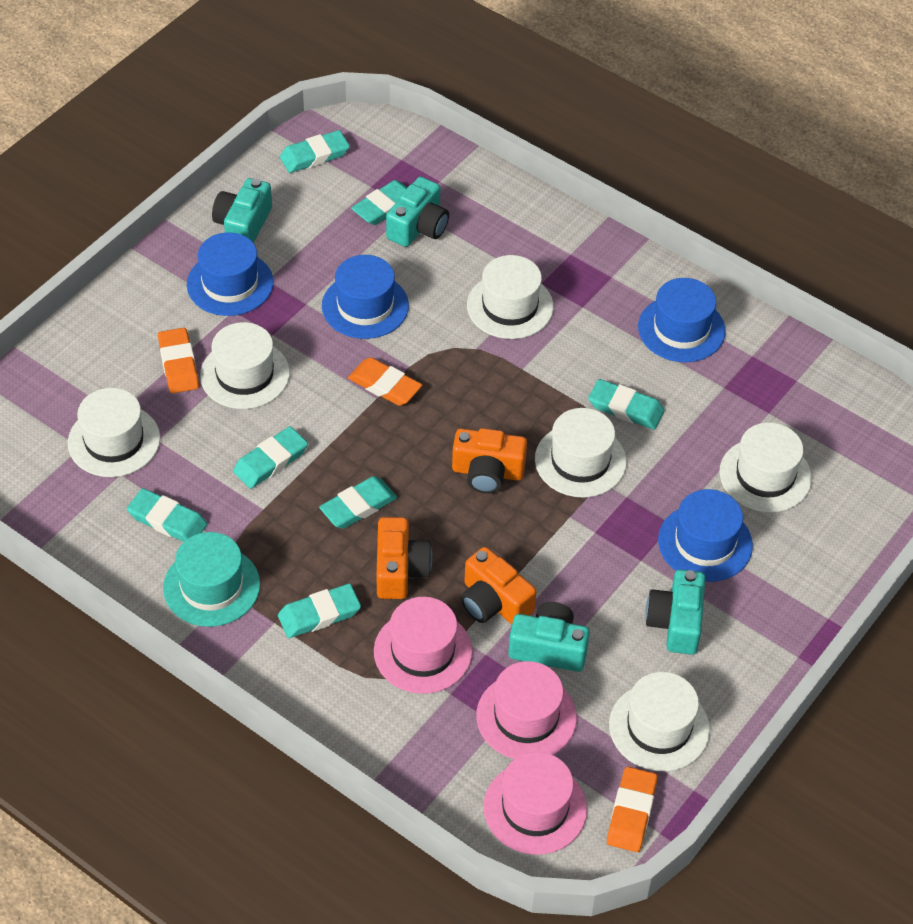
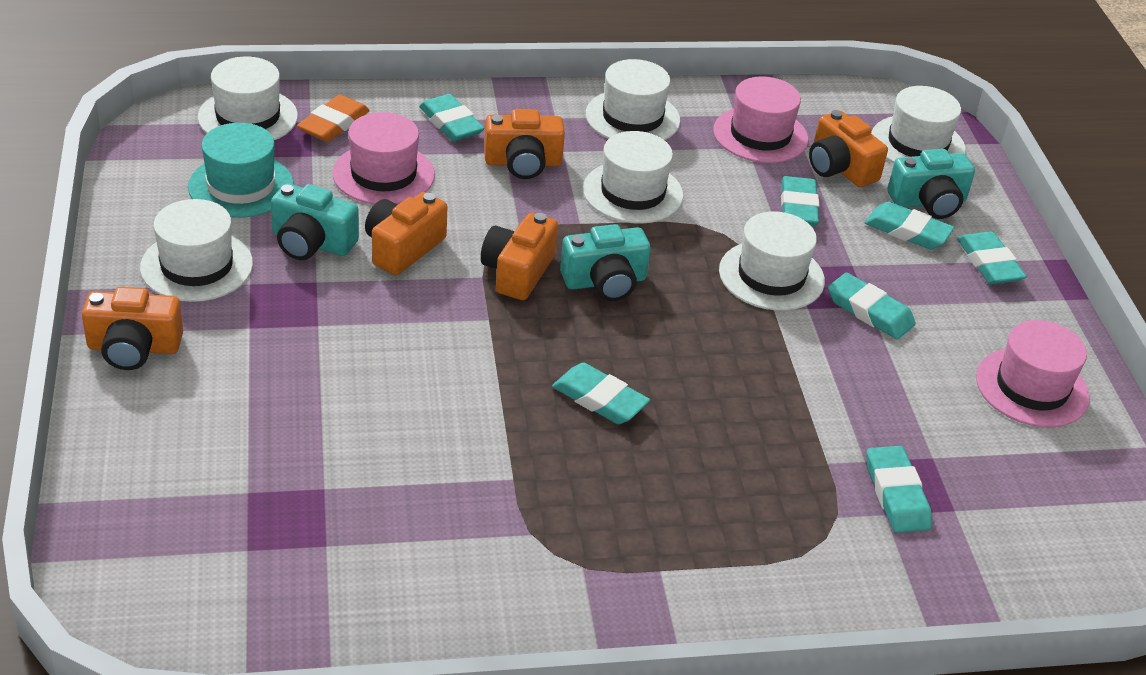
blue hat: 4 -> 0
orange camera: 3 -> 5
orange eraser: 3 -> 1
turquoise camera: 4 -> 3

